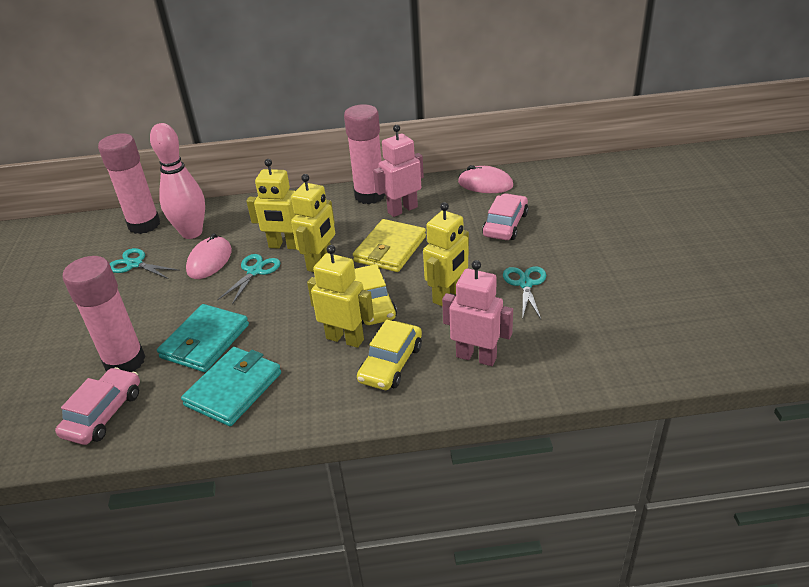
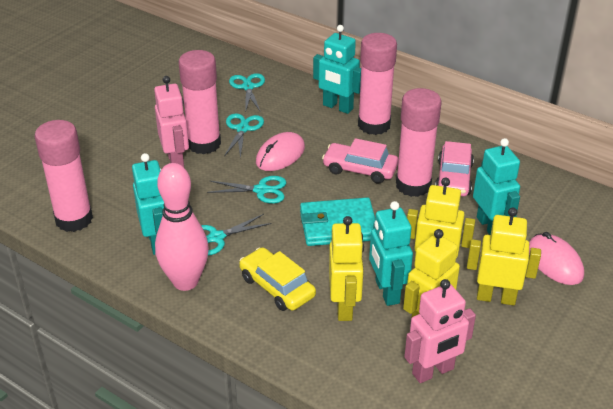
pink glue stick: 3 -> 4
turquoise robot: 0 -> 4
turquoise scissors: 3 -> 4
turquoise wallet: 2 -> 1
yellow car: 2 -> 1
yellow wallet: 1 -> 0

